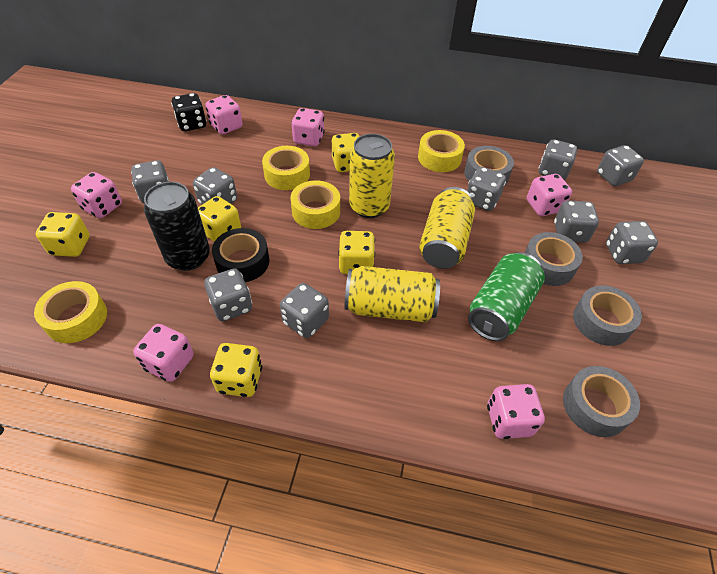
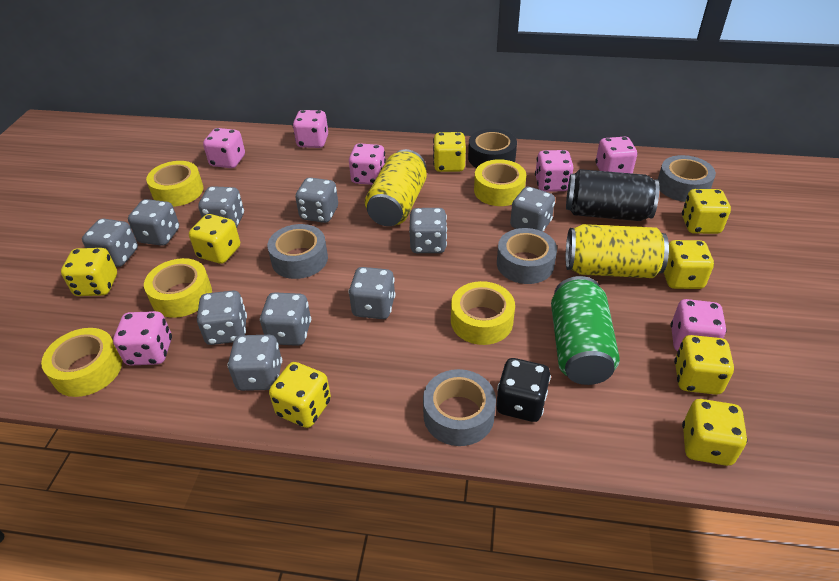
grey dice: 9 -> 10
pink dice: 6 -> 7
yellow can: 3 -> 2
yellow dice: 5 -> 8
yellow tape: 4 -> 5

